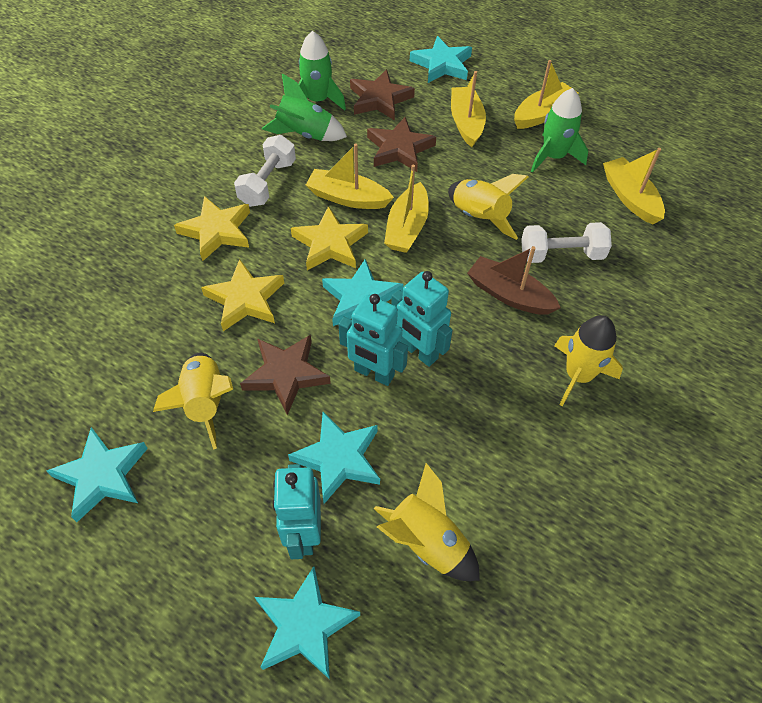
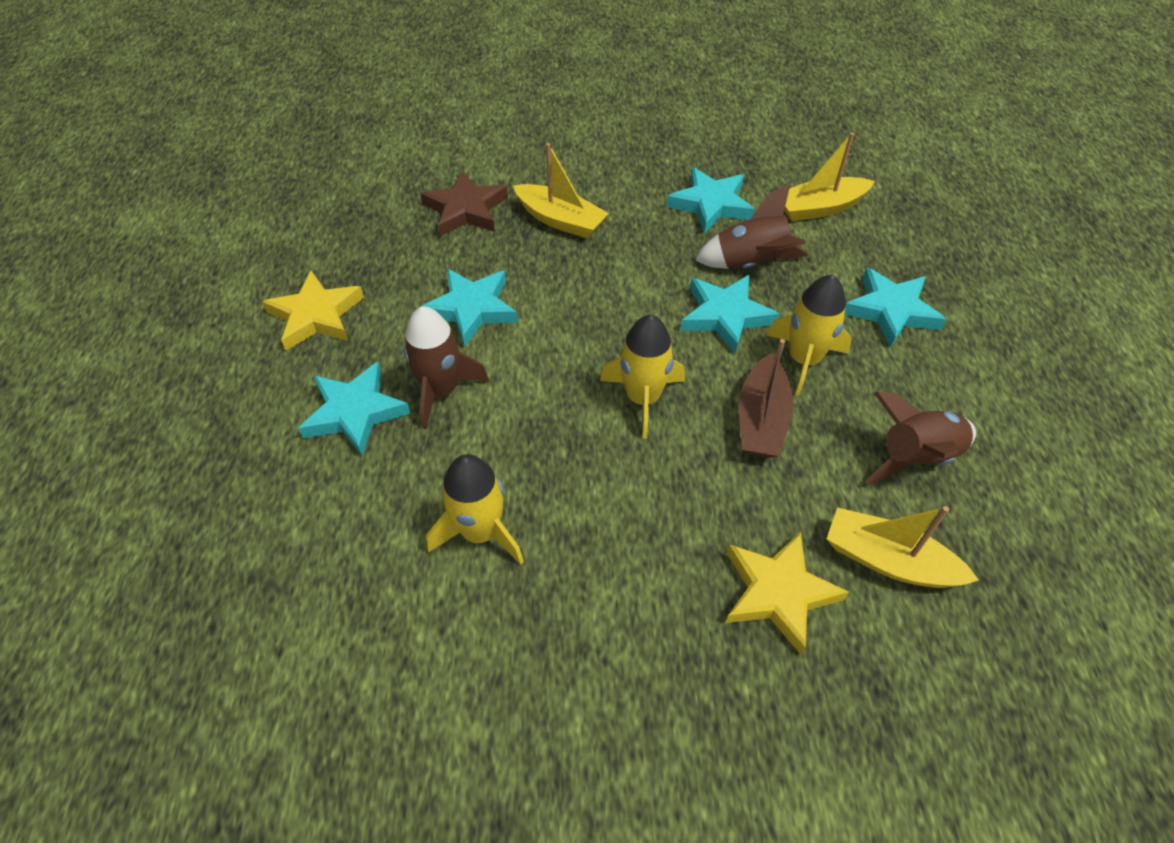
brown rocket: 0 -> 3
brown star: 3 -> 1
green rocket: 3 -> 0
turquoise robot: 3 -> 0
white dumbbell: 2 -> 0
yellow boat: 5 -> 3
yellow rocket: 4 -> 3
yellow star: 3 -> 2

